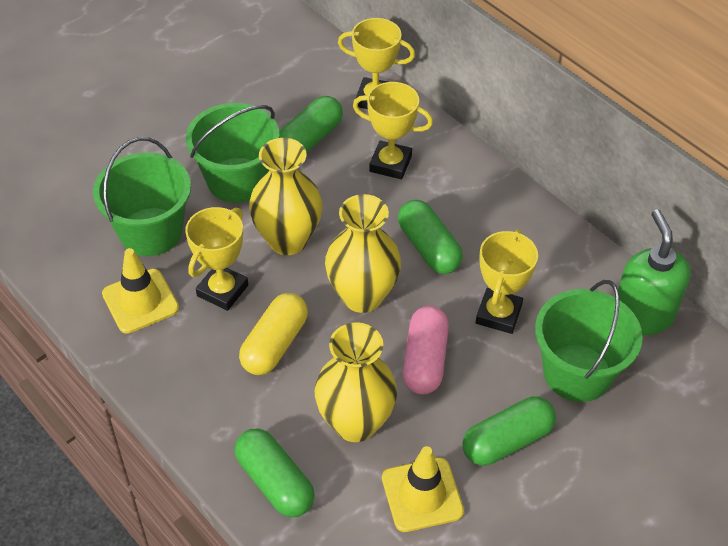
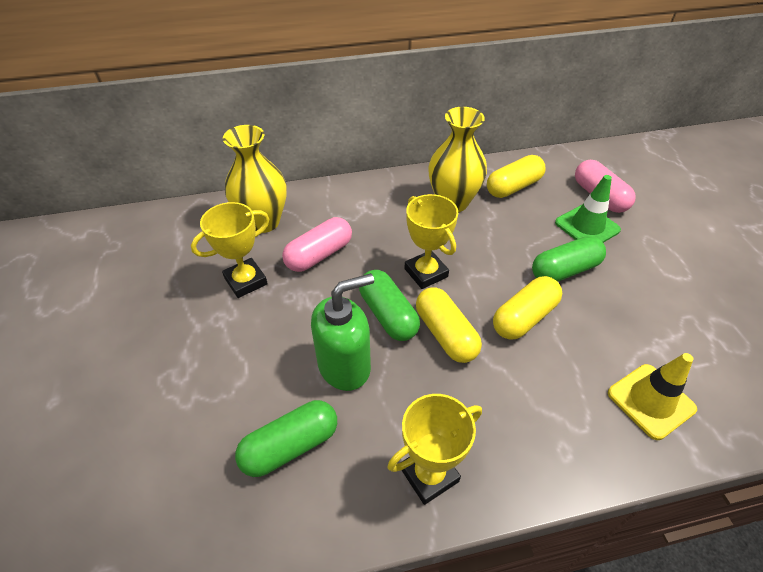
green bucket: 3 -> 0
green capsule: 4 -> 3
green traffic cone: 0 -> 1
pink capsule: 1 -> 2
yellow capsule: 1 -> 3
yellow traffic cone: 2 -> 1
yellow trophy: 4 -> 3
yellow vase: 3 -> 2

